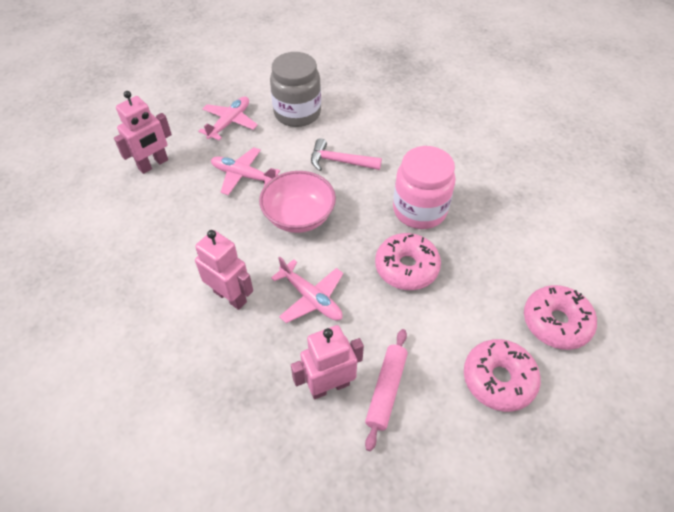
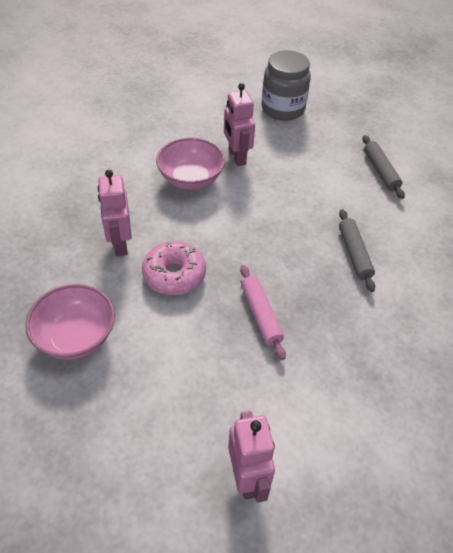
grey rolling pin: 0 -> 2
pink bowl: 1 -> 2
pink donut: 3 -> 1
pink hammer: 1 -> 0
pink jar: 1 -> 0
pink plane: 3 -> 0

